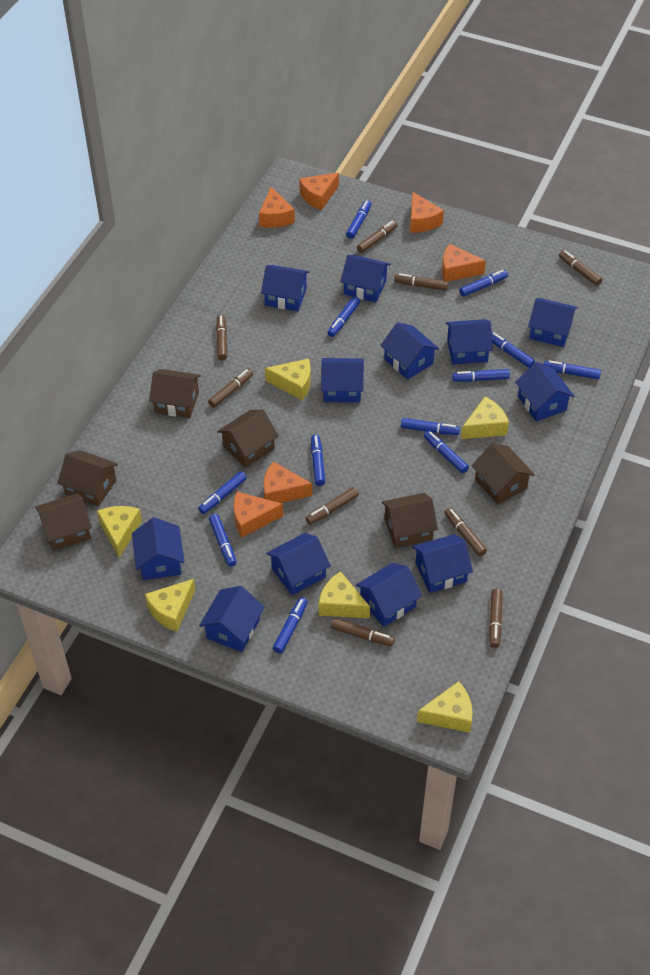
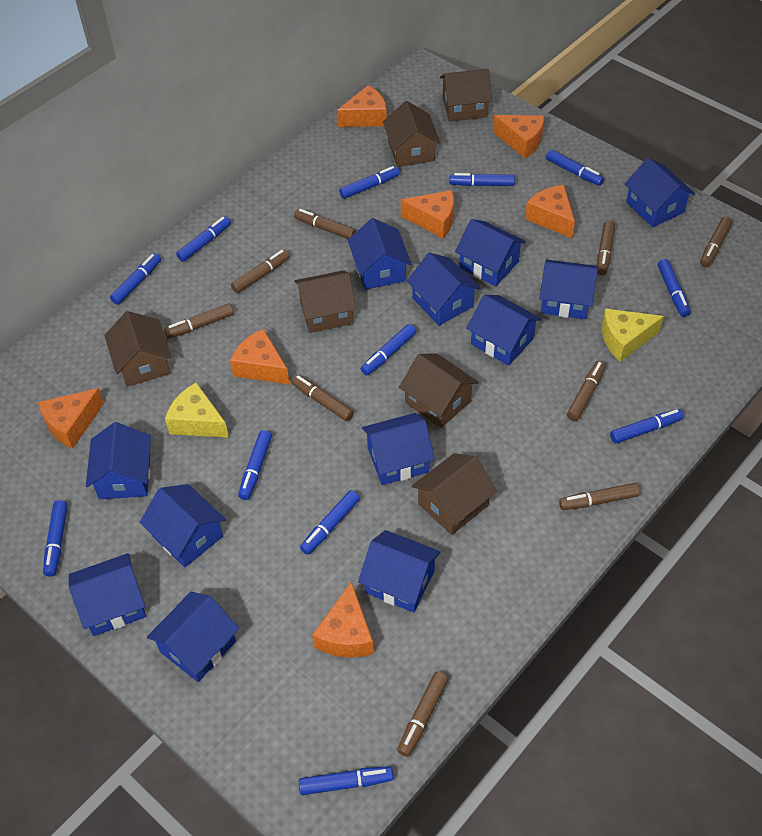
orange cheese: 6 -> 7
yellow cheese: 6 -> 2

